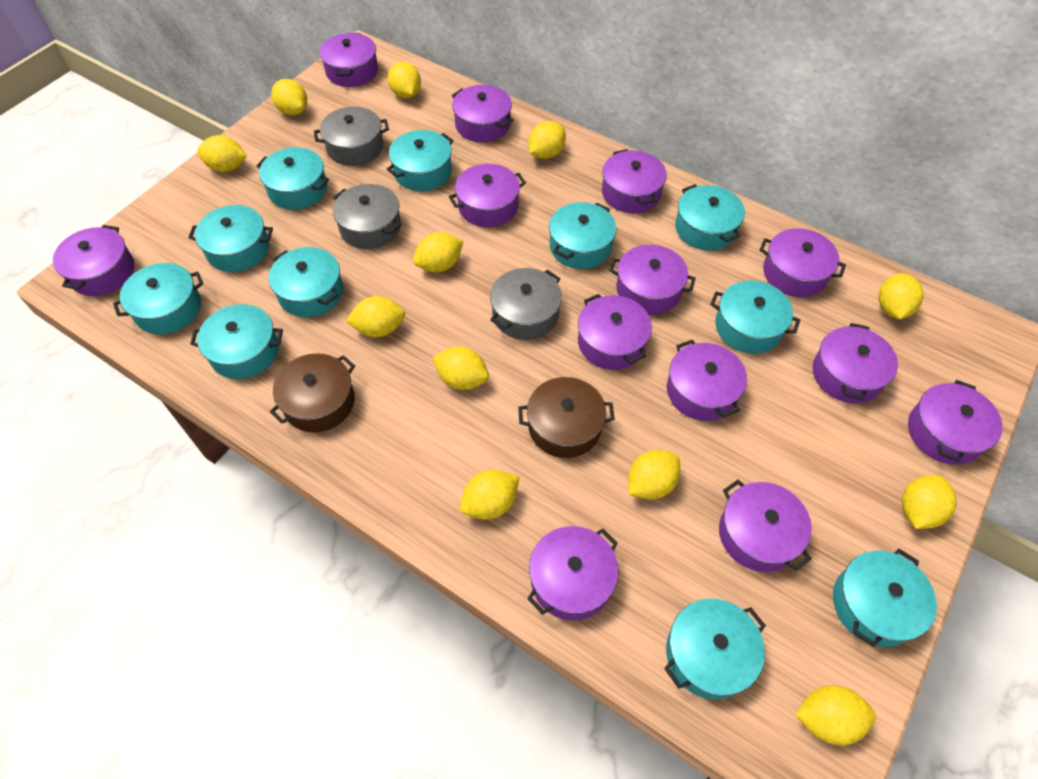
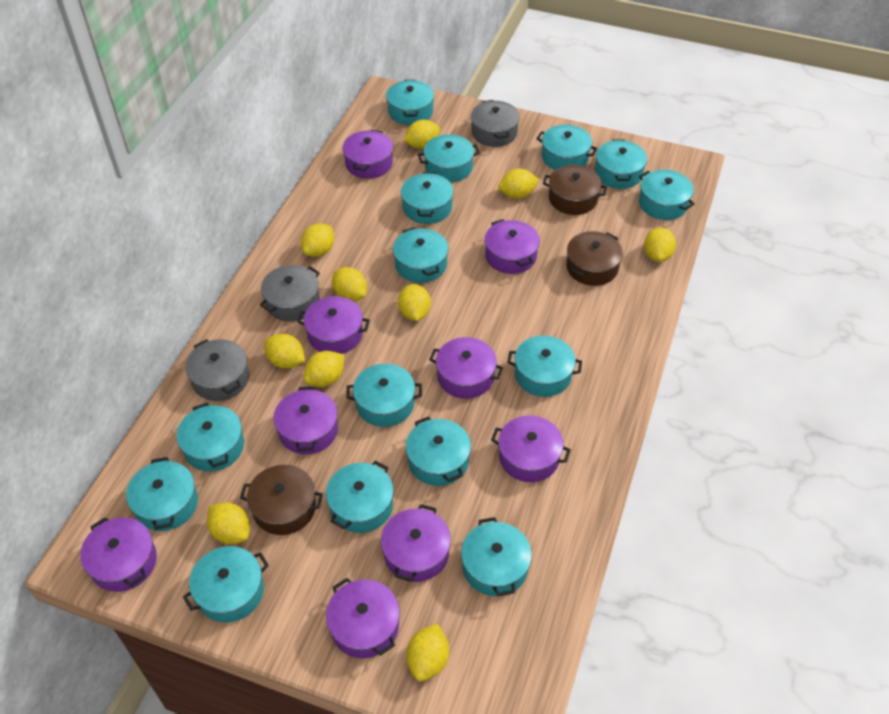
brown pot: 2 -> 3
purple pot: 13 -> 9
turquoise pot: 11 -> 15
yellow lemon: 12 -> 10

